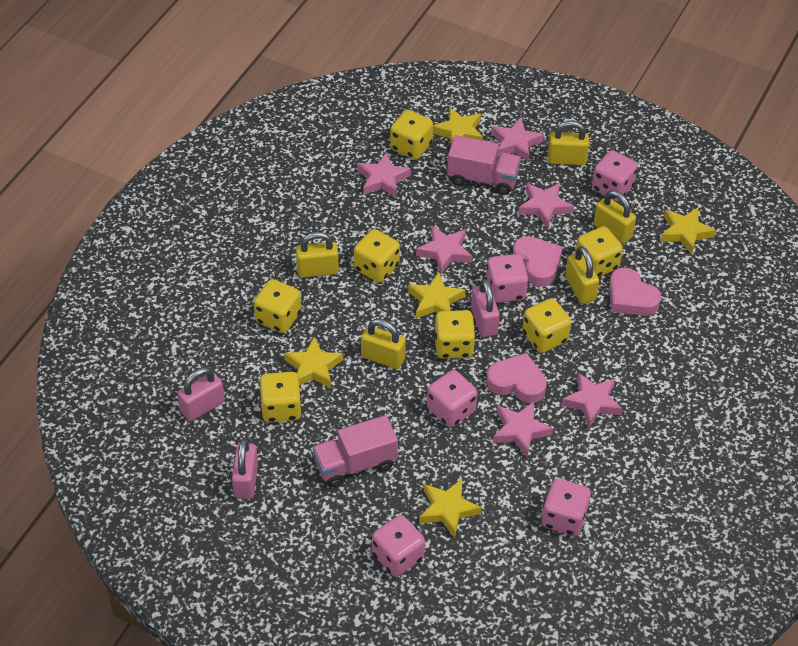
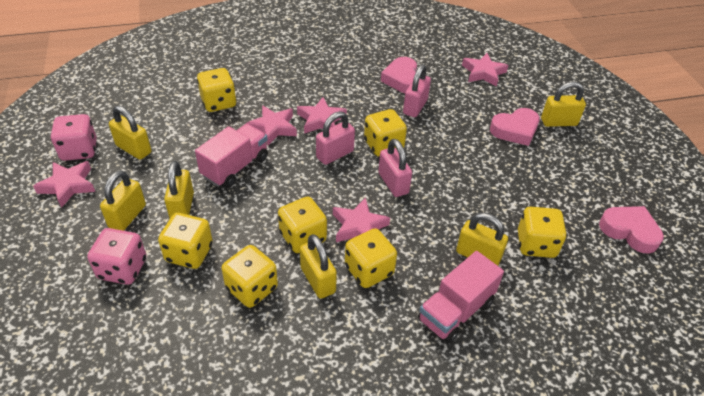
pink dice: 5 -> 2
pink star: 6 -> 5
yellow padlock: 5 -> 6
yellow star: 5 -> 0

